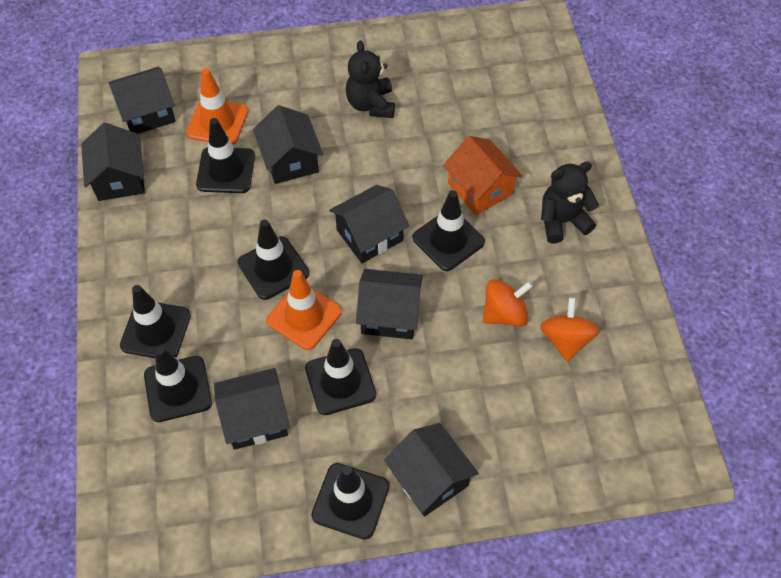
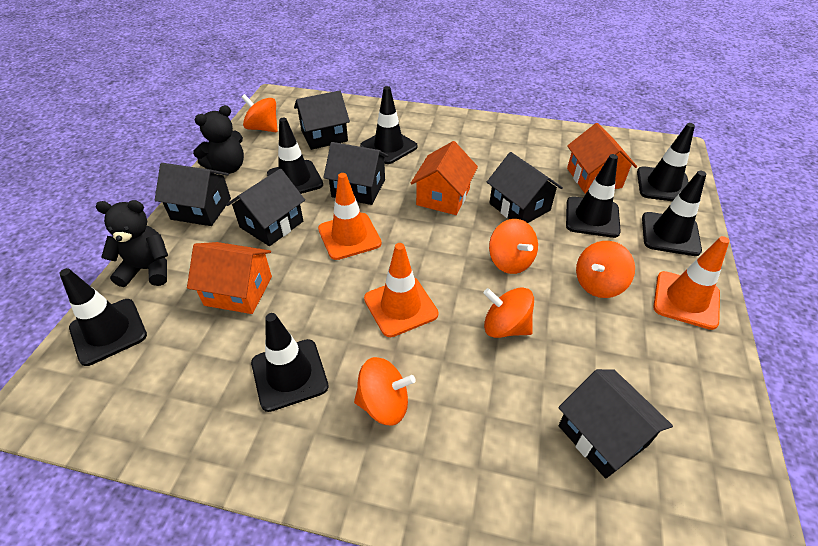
black house: 7 -> 6
orange house: 1 -> 3
orange spinning top: 2 -> 5
orange traffic cone: 2 -> 3

